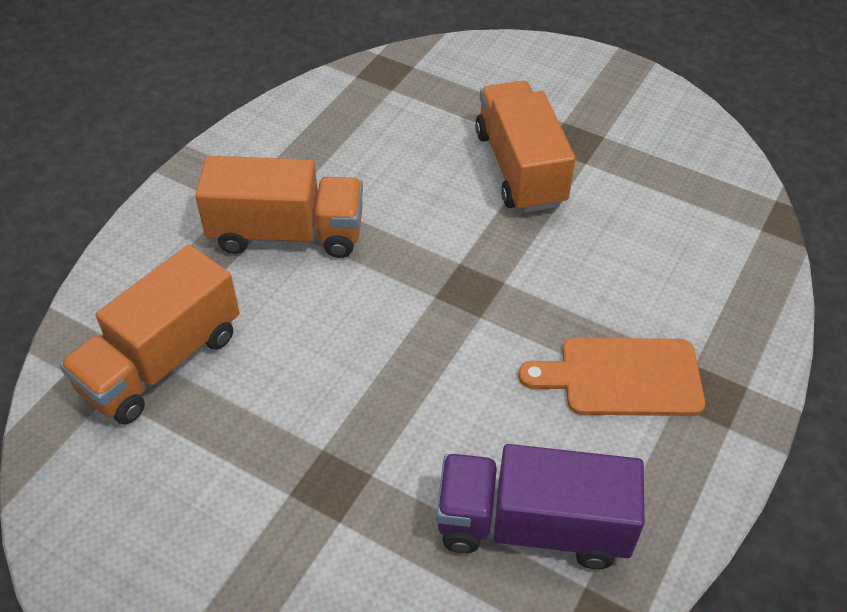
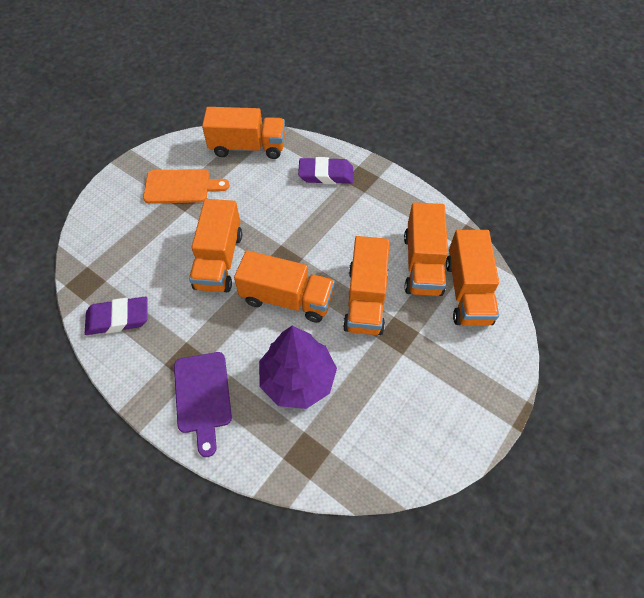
orange truck: 3 -> 6
purple cutting board: 0 -> 1
purple eraser: 0 -> 2
purple tree: 0 -> 1
purple truck: 1 -> 0

